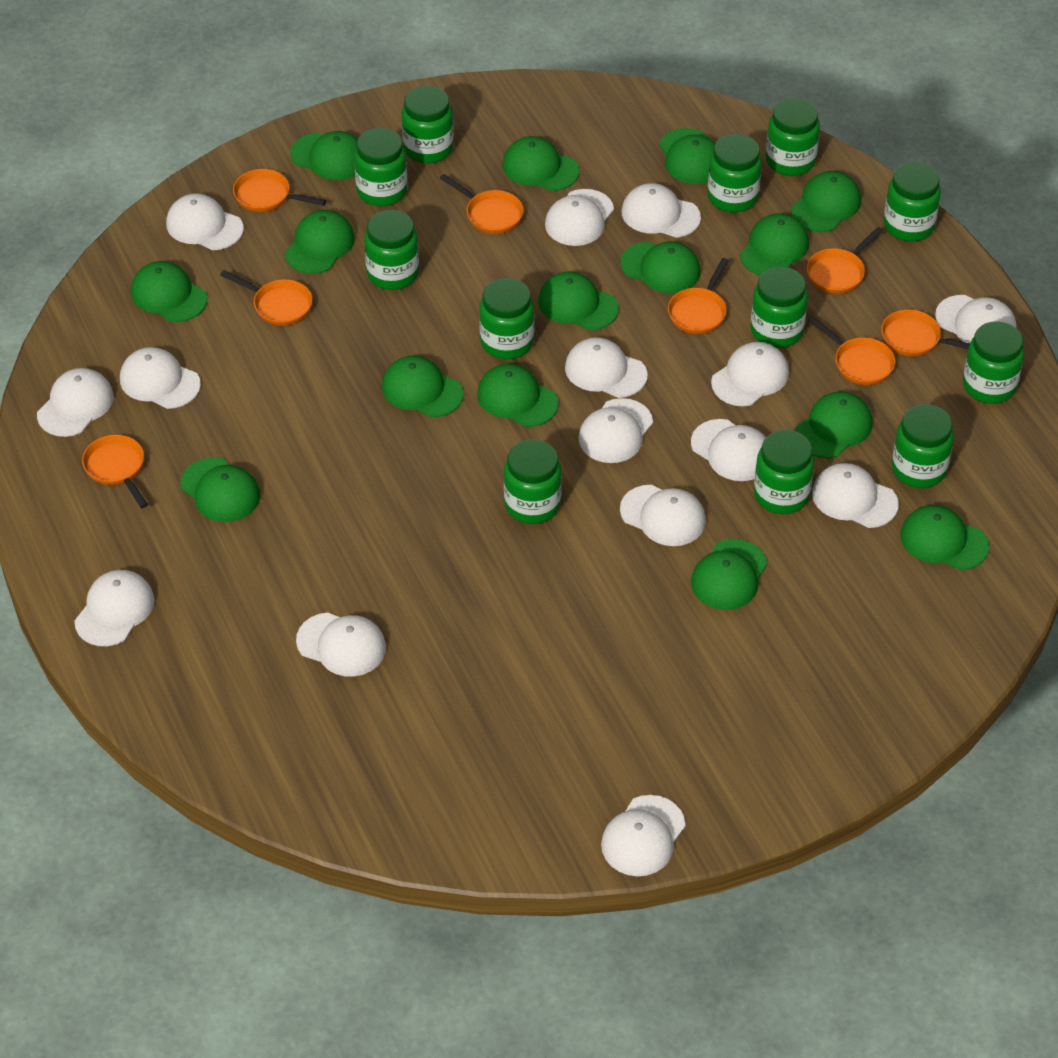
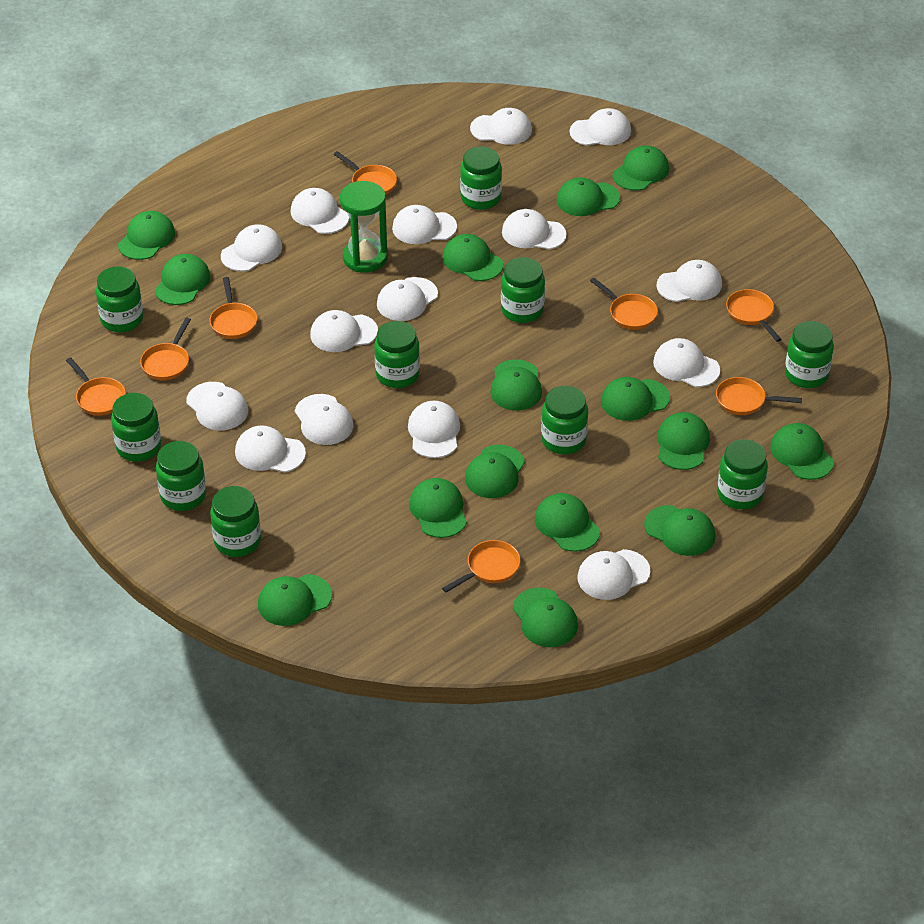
green hourglass: 0 -> 1
green jar: 12 -> 10

